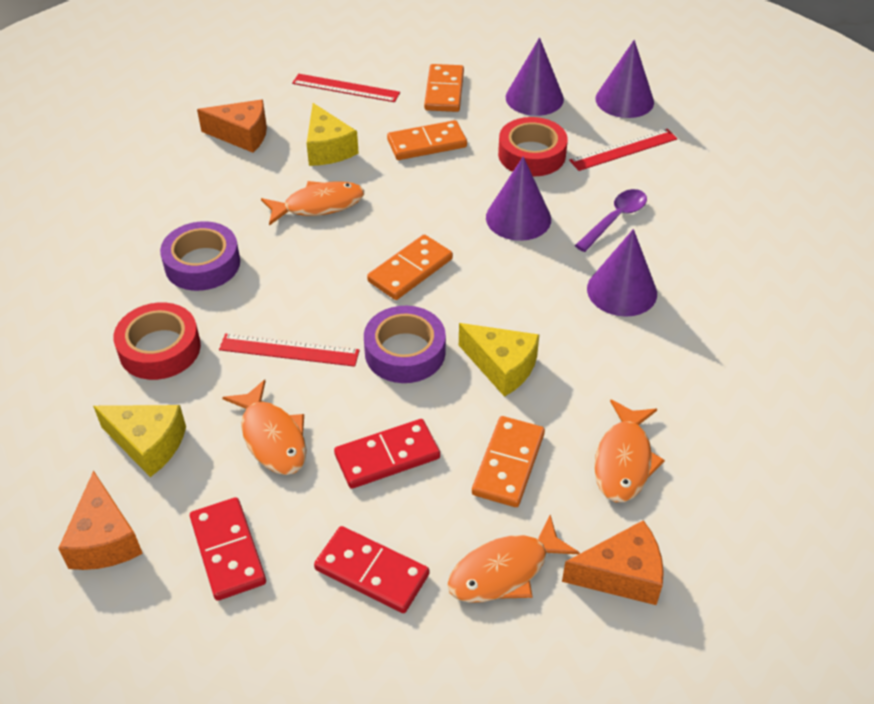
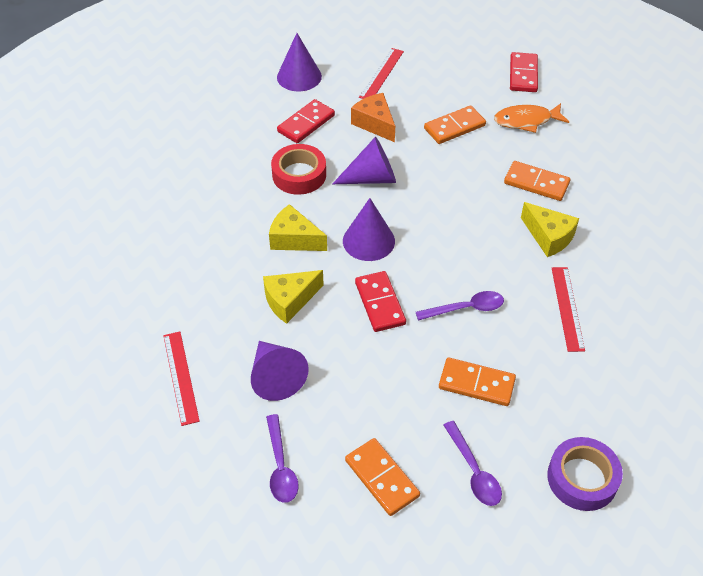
orange cheese: 3 -> 1
orange fish: 4 -> 1
purple spoon: 1 -> 3
purple tape: 2 -> 1
red tape: 2 -> 1

